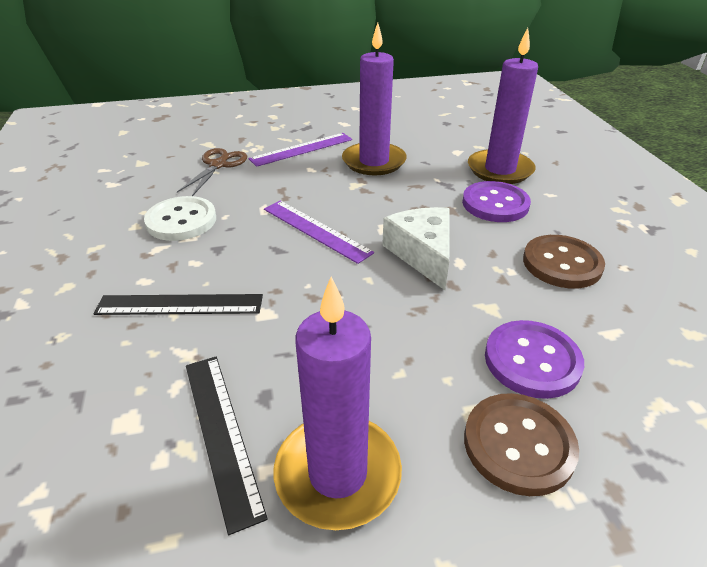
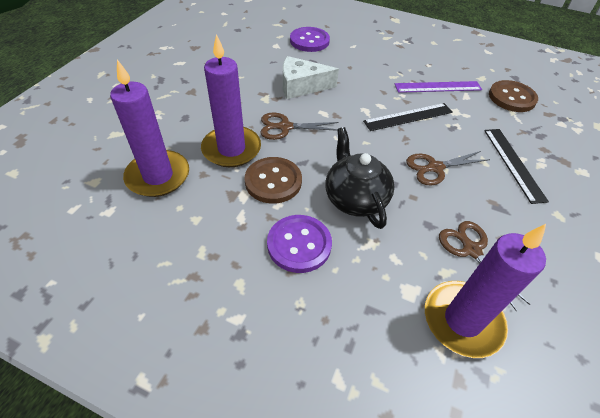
black teapot: 0 -> 1
brown scissors: 1 -> 3
purple ruler: 2 -> 1
white button: 1 -> 0

